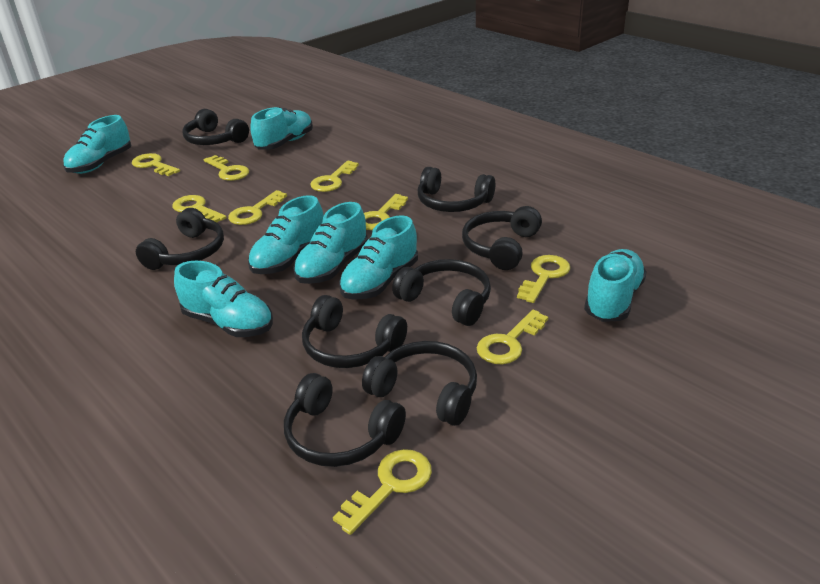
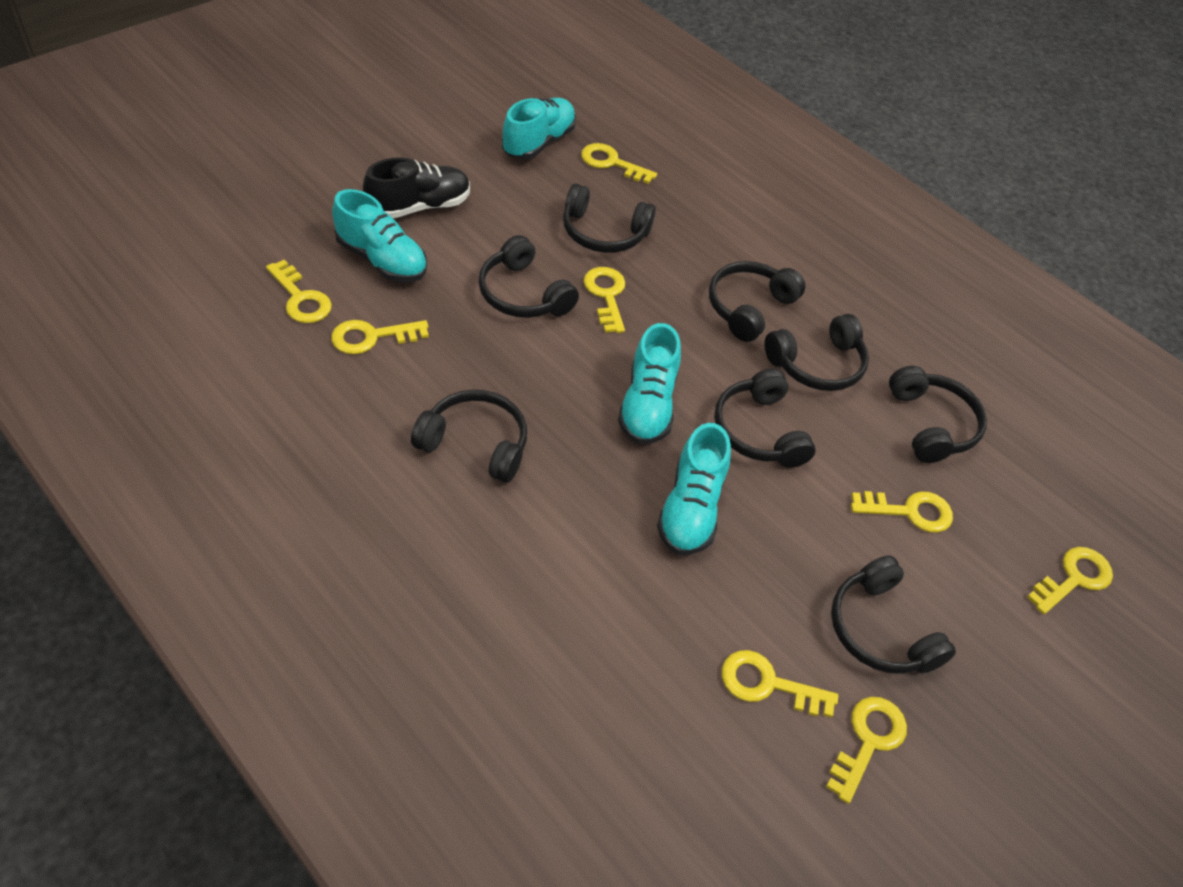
black shoe: 0 -> 1
turquoise shoe: 7 -> 4
yellow key: 9 -> 8

